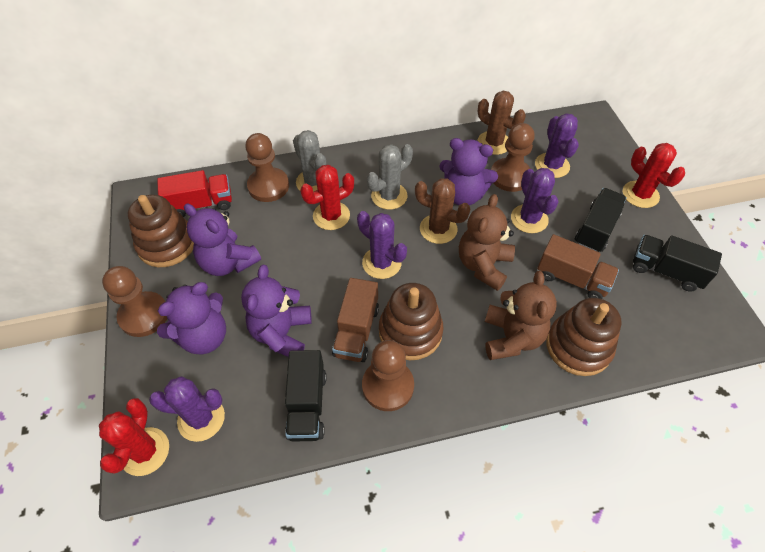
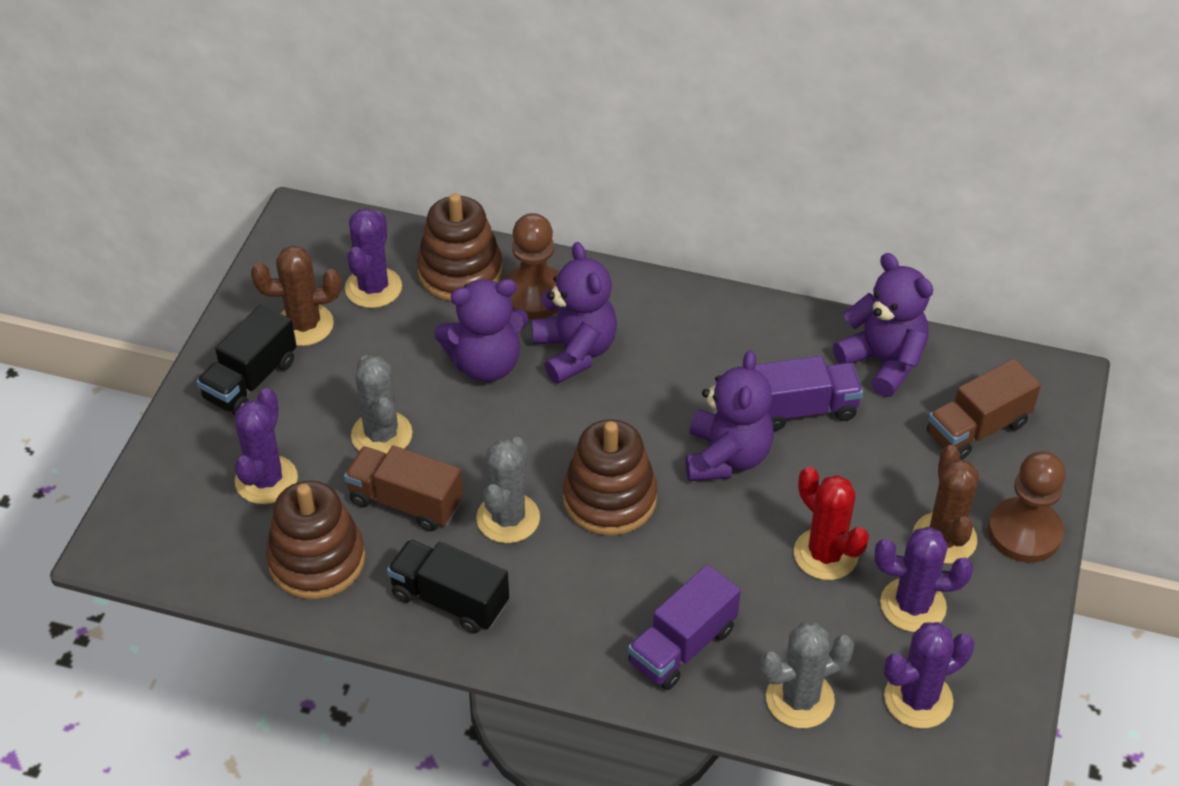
black truck: 3 -> 2
brown pawn: 4 -> 2
brown teddy bear: 2 -> 0
grey cactus: 2 -> 3
purple truck: 0 -> 2
red cactus: 3 -> 1
red truck: 1 -> 0

